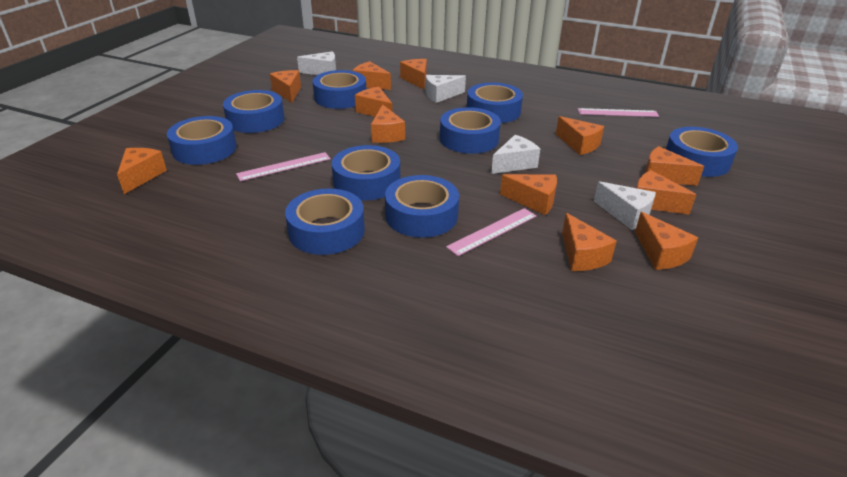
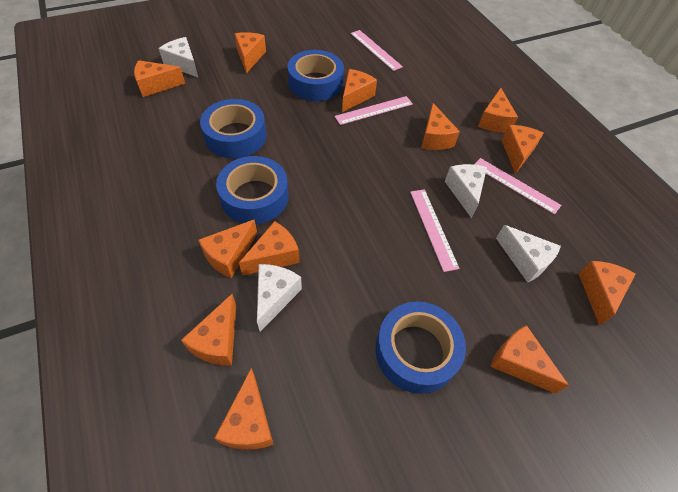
blue tape: 9 -> 4
pink ruler: 3 -> 4

